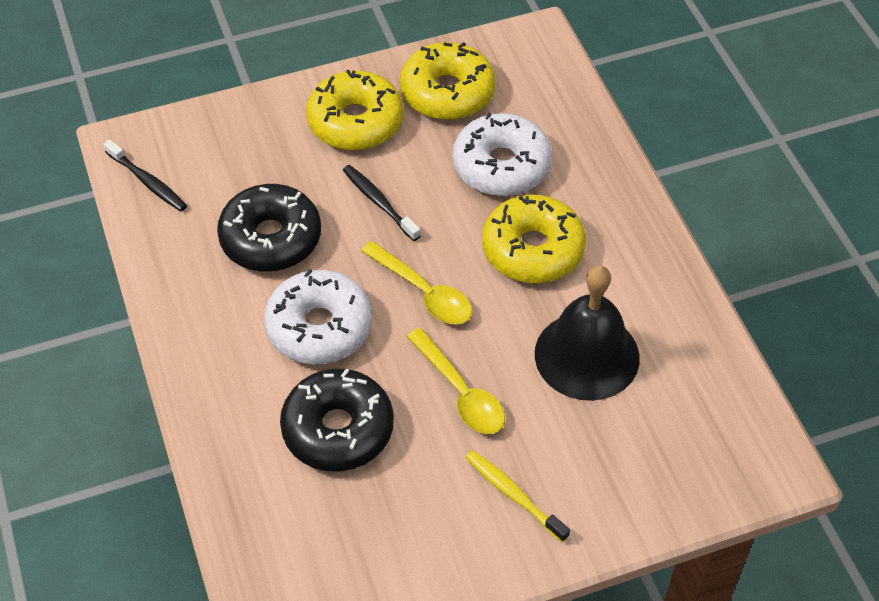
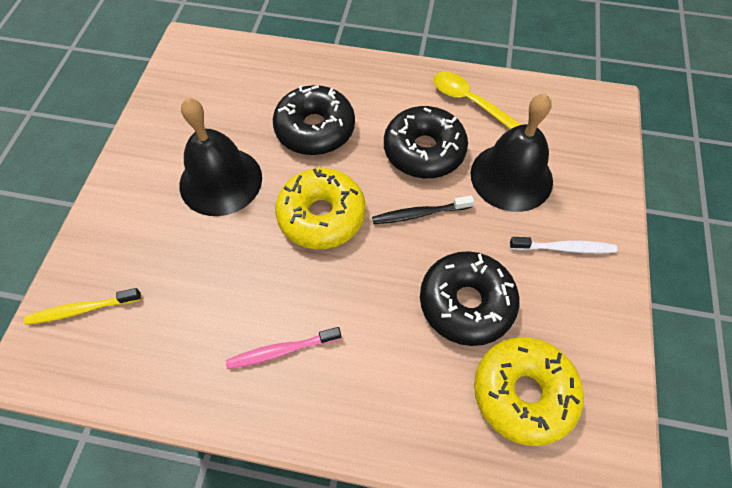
black bell: 1 -> 2
black donut: 2 -> 3
black toothbrush: 2 -> 1
pink toothbrush: 0 -> 1
white donut: 2 -> 0
white toothbrush: 0 -> 1
yellow donut: 3 -> 2
yellow spoon: 2 -> 1

